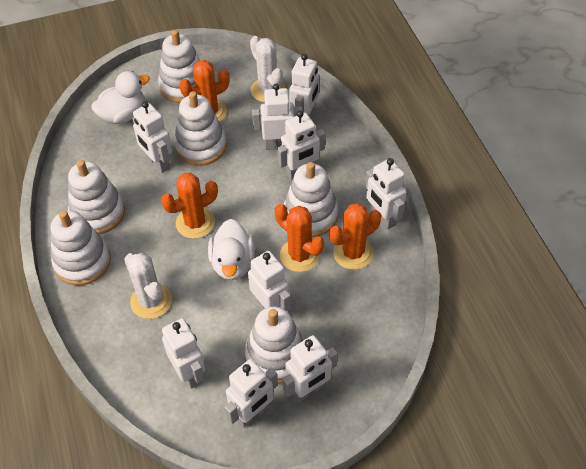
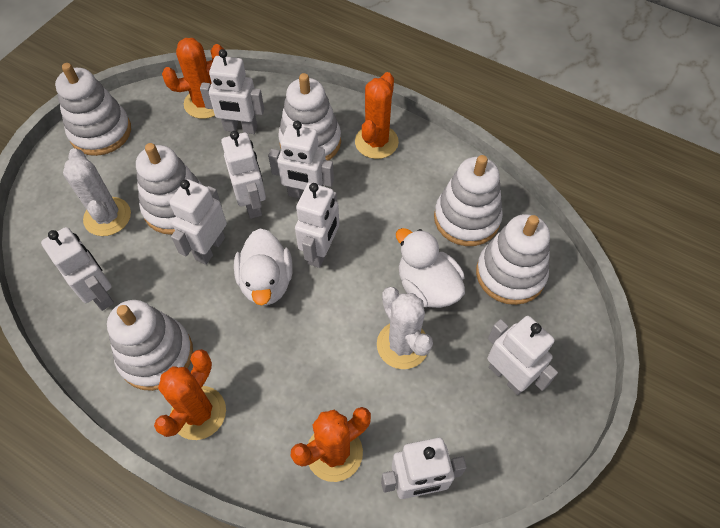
white robot: 9 -> 8

